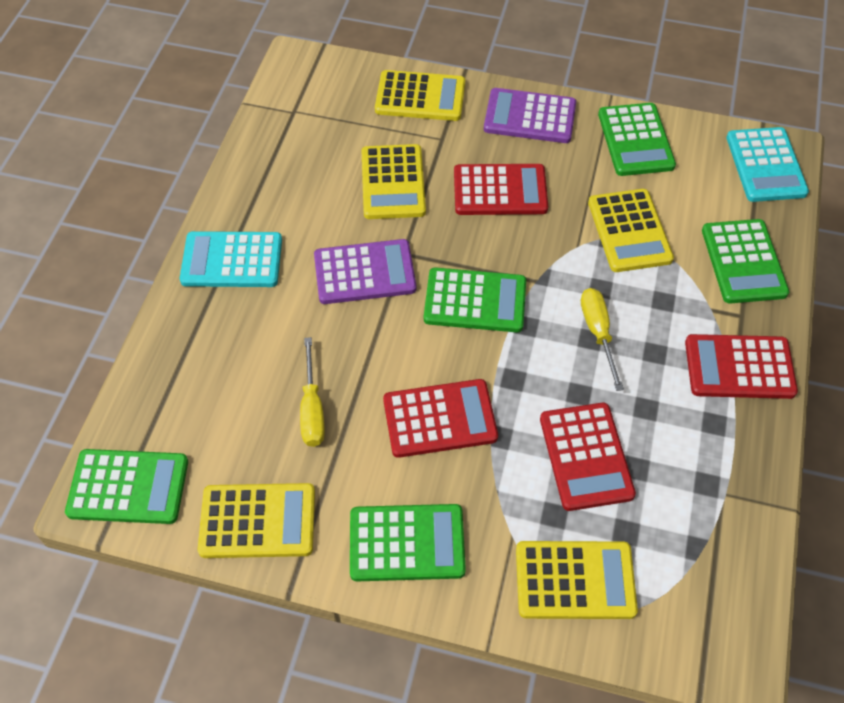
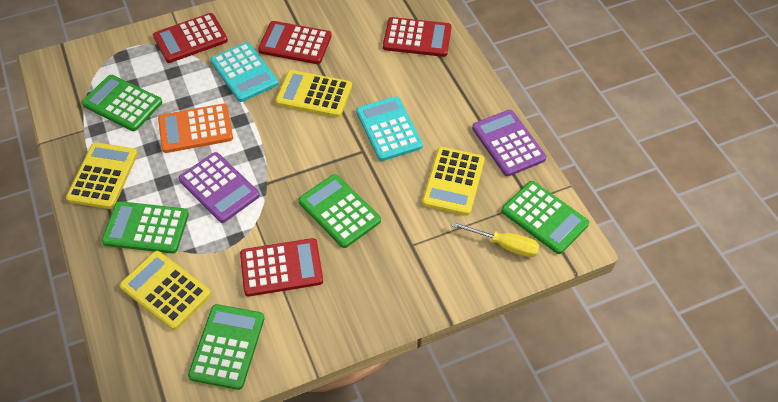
orange calculator: 0 -> 1
yellow calculator: 5 -> 4
yellow screwdriver: 2 -> 1

